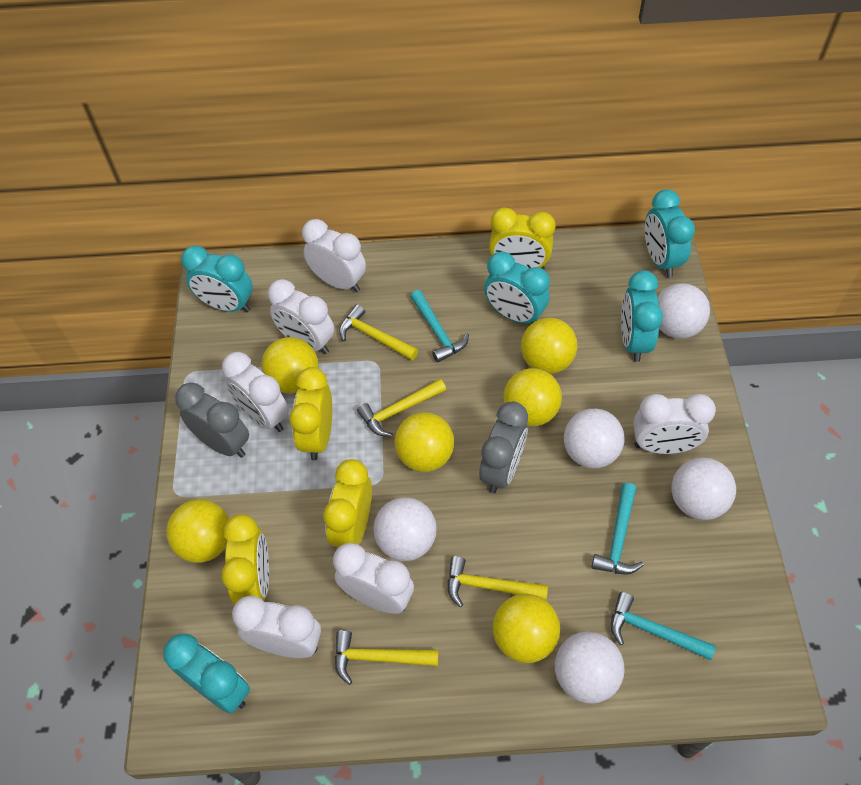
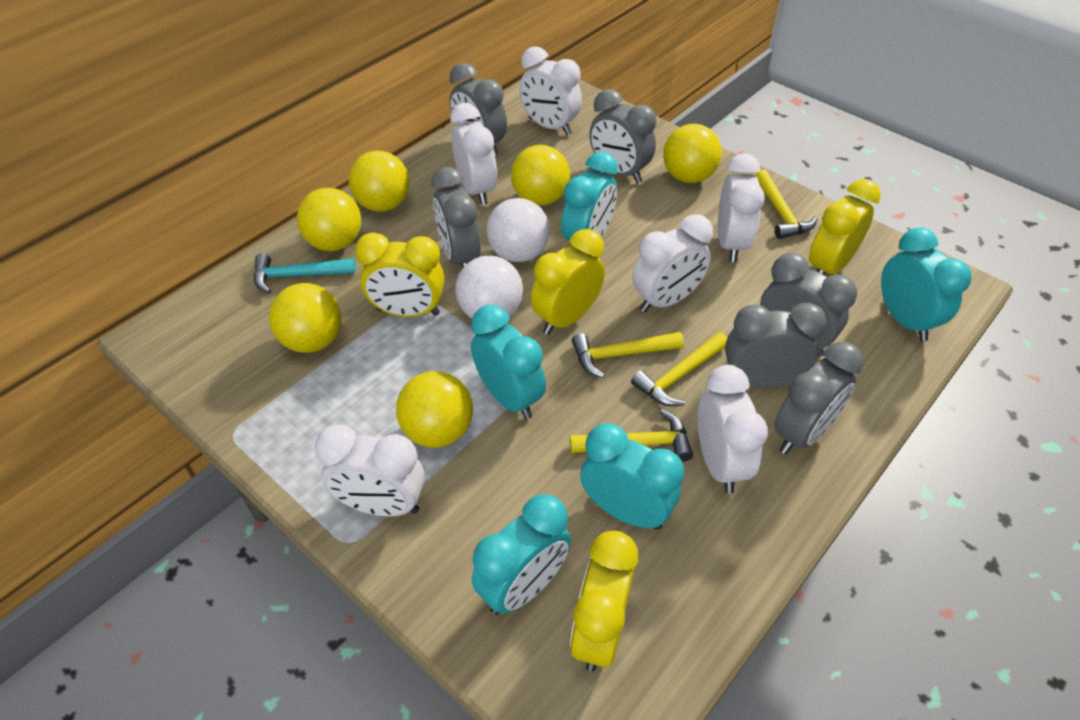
grey clock: 2 -> 6
turquoise hammer: 3 -> 1
white ball: 5 -> 2

